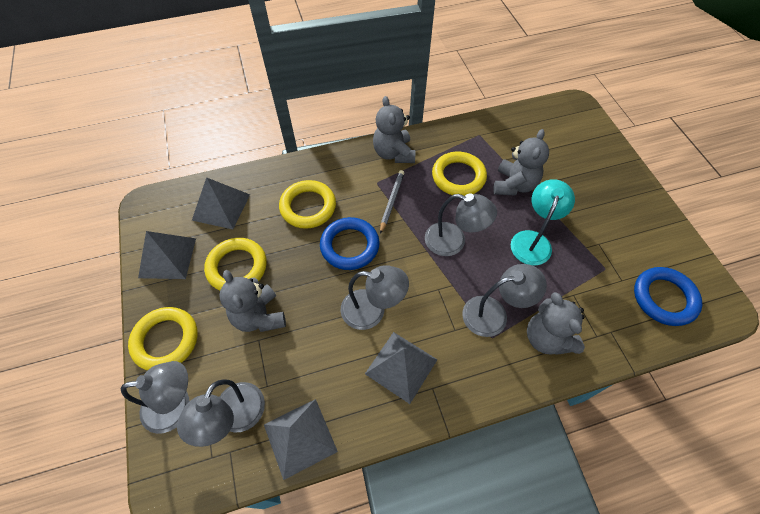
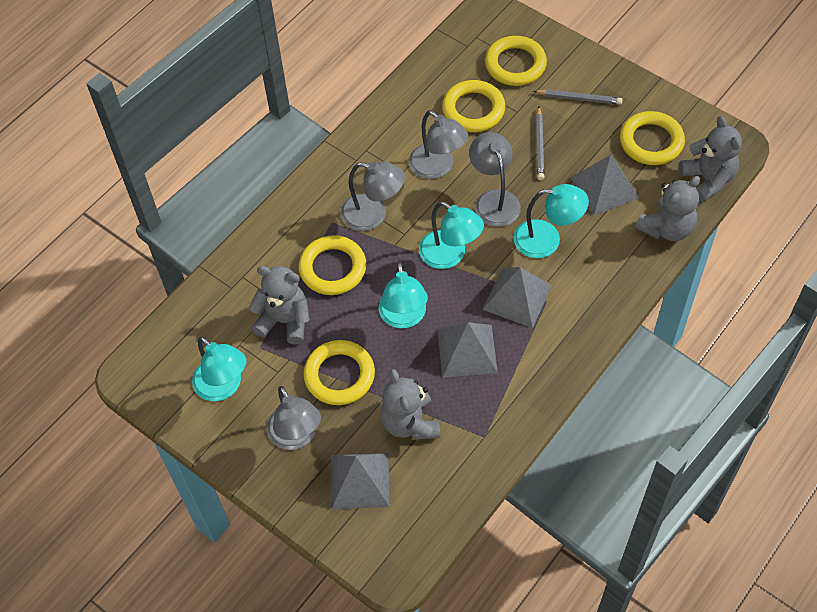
blue ring: 2 -> 0
grey lamp: 5 -> 4
grey pencil: 1 -> 2
turquoise lamp: 1 -> 4
yellow ring: 4 -> 5

